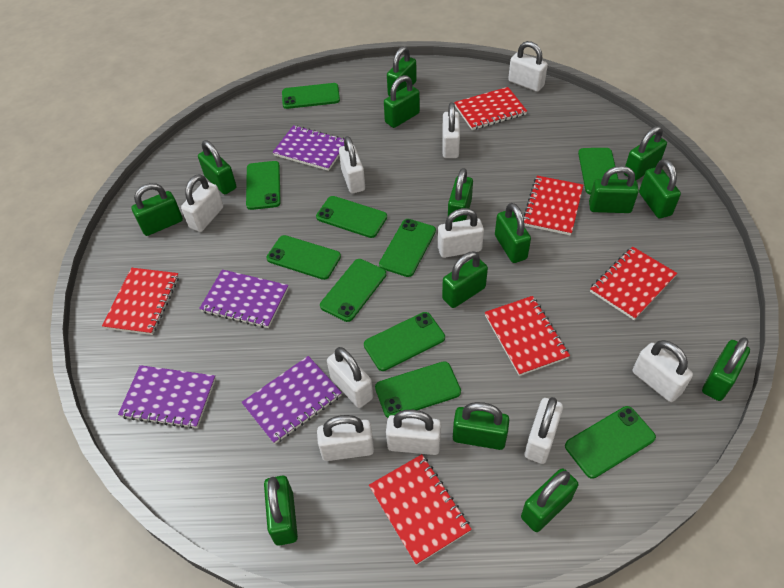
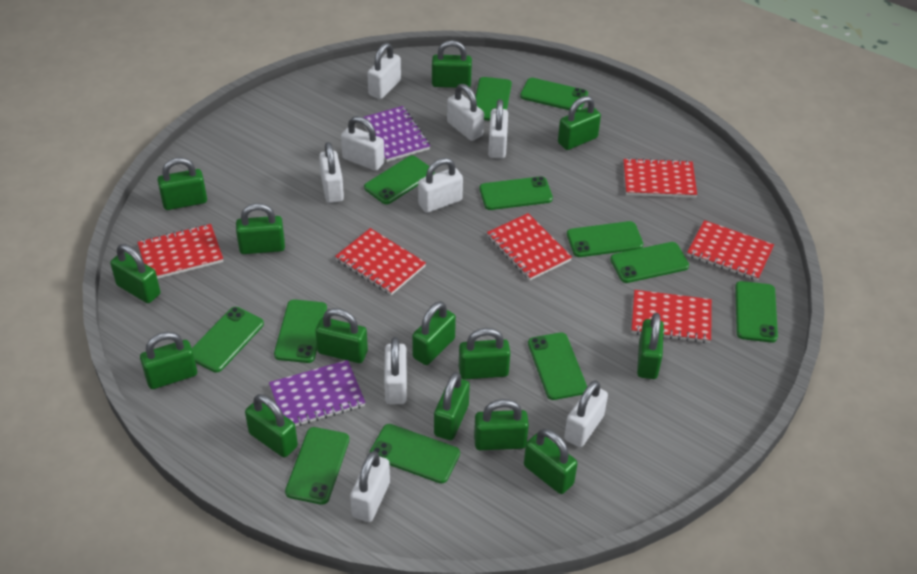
green phone: 10 -> 12
purple notebook: 4 -> 2
white padlock: 10 -> 9

